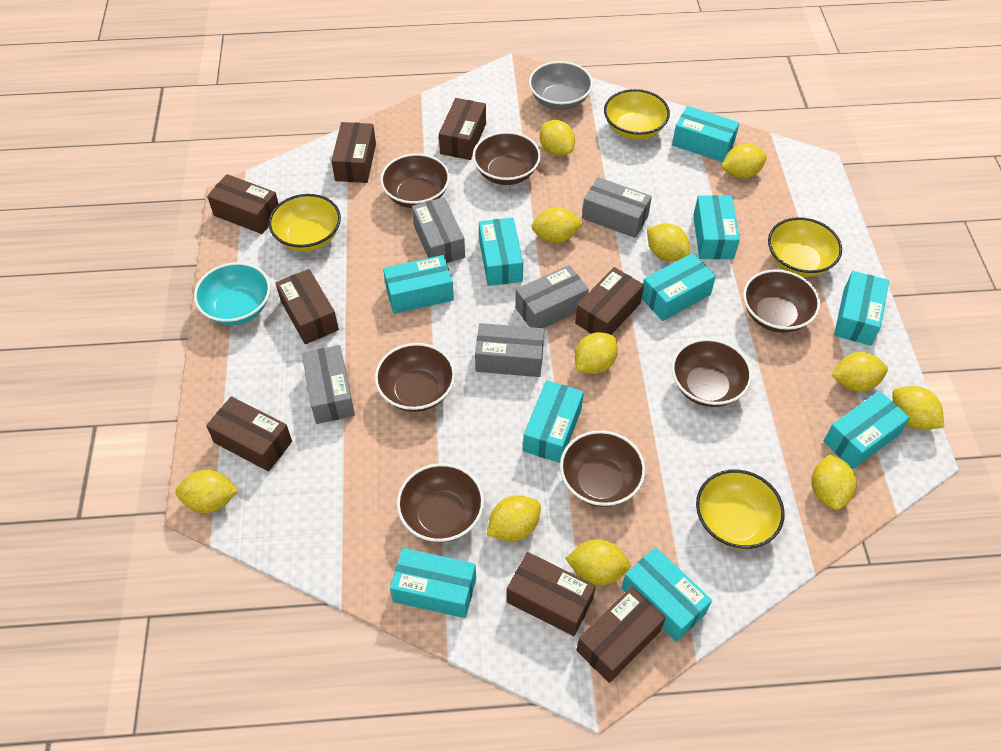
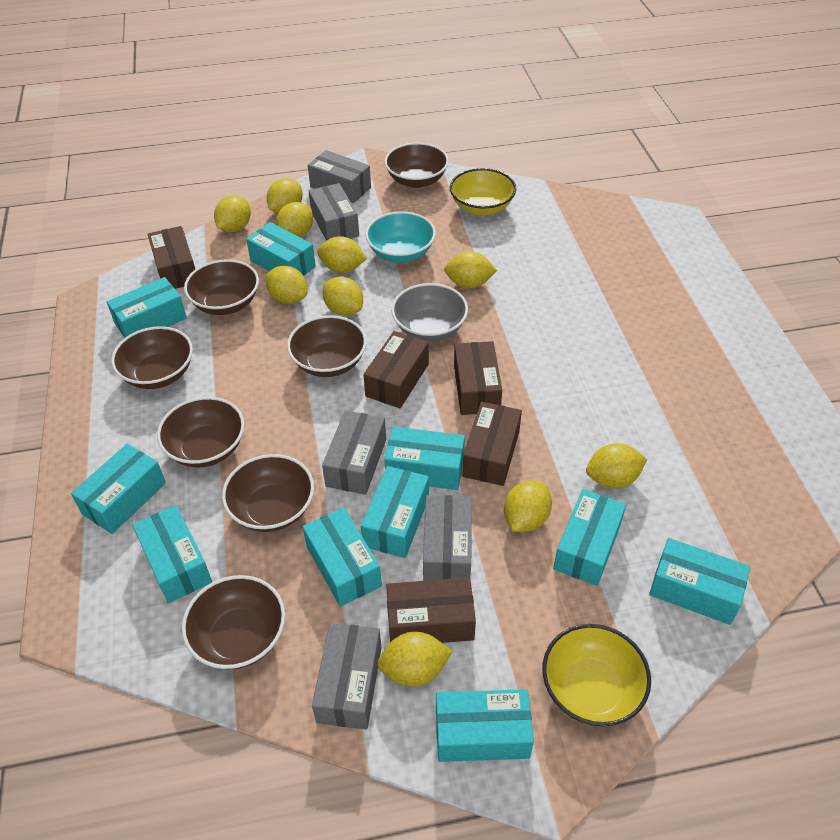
brown box: 8 -> 5
yellow bowl: 4 -> 2
yellow lemon: 11 -> 10

